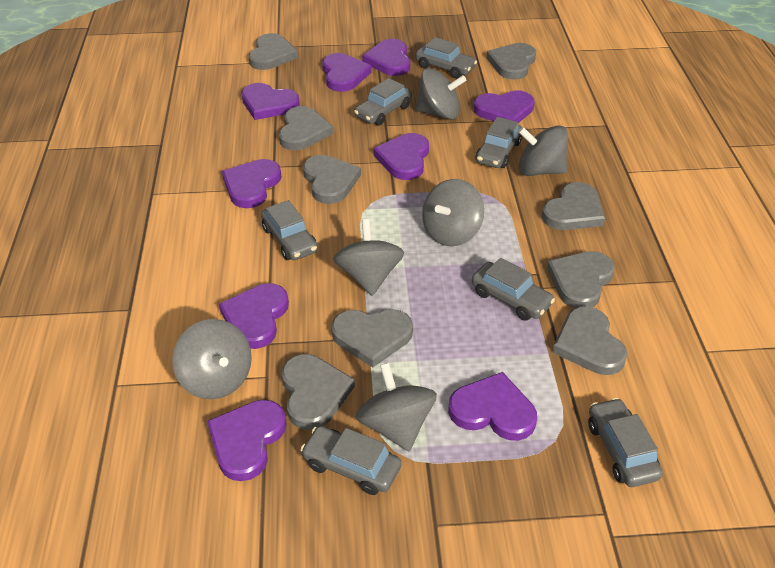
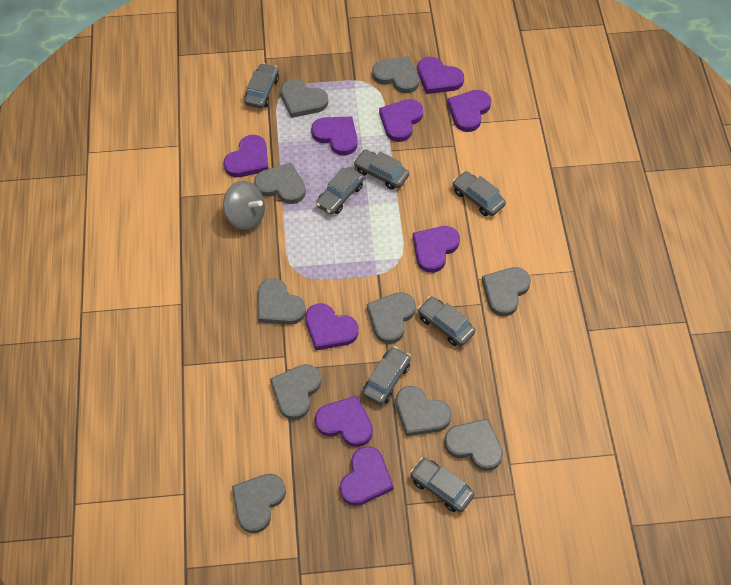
grey heart: 9 -> 10
grey spinning top: 6 -> 1

